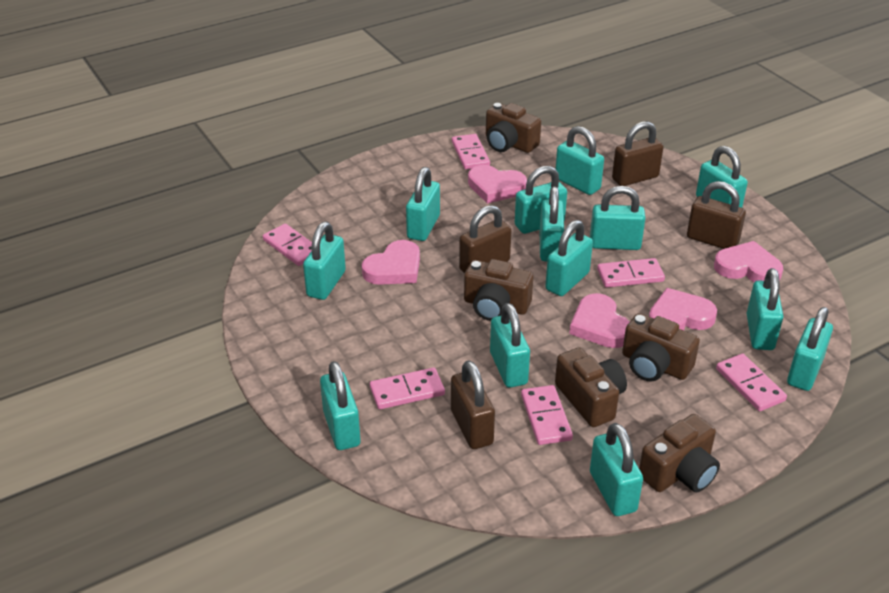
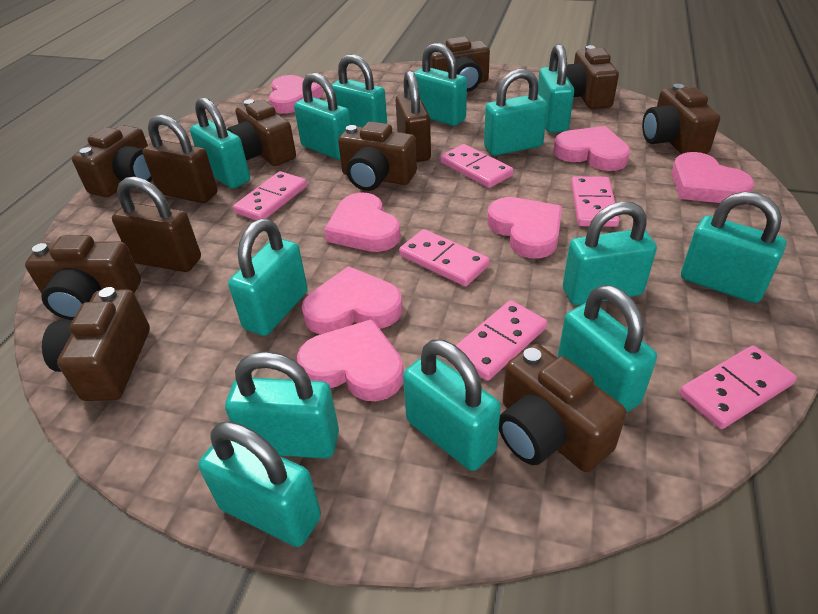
brown camera: 5 -> 9
brown padlock: 4 -> 3
pink heart: 5 -> 7

